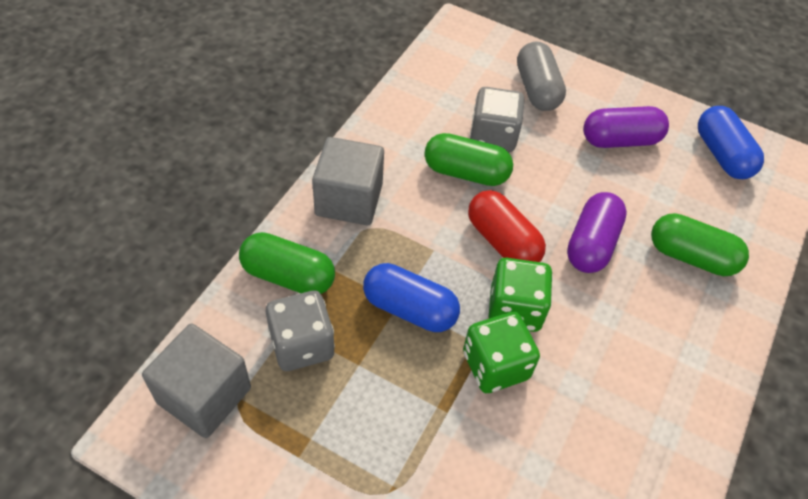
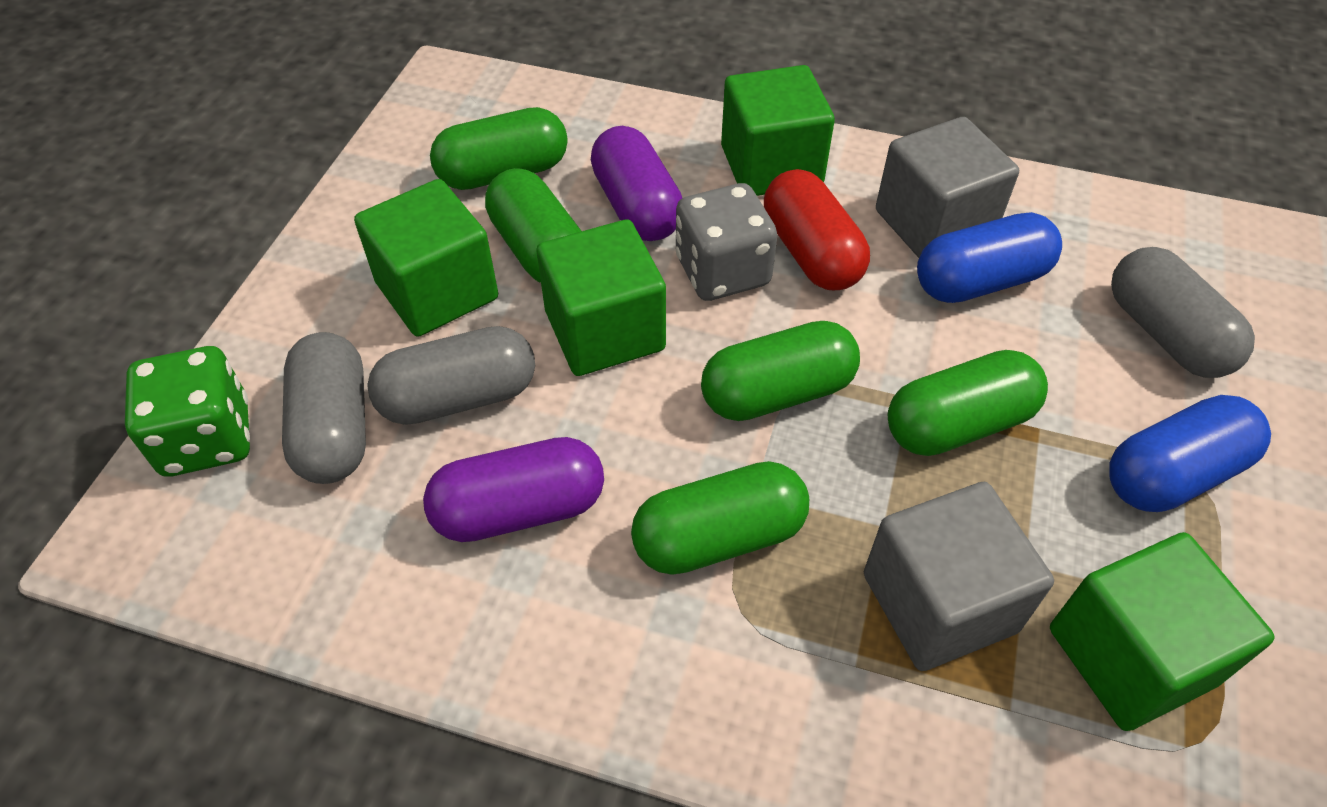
green capsule: 3 -> 5
green cube: 0 -> 4
green dice: 2 -> 1
grey capsule: 1 -> 3
grey dice: 2 -> 1

